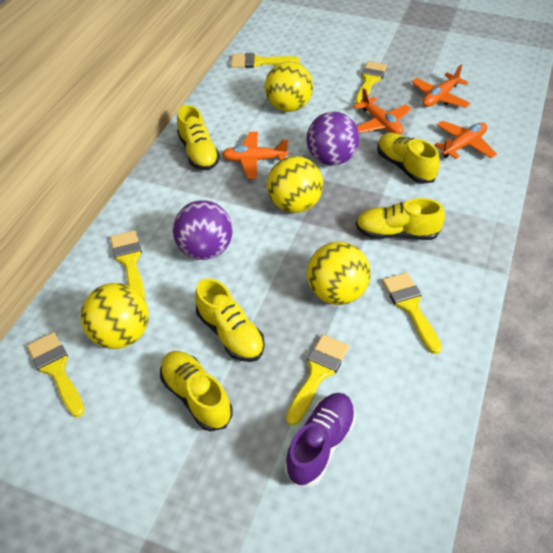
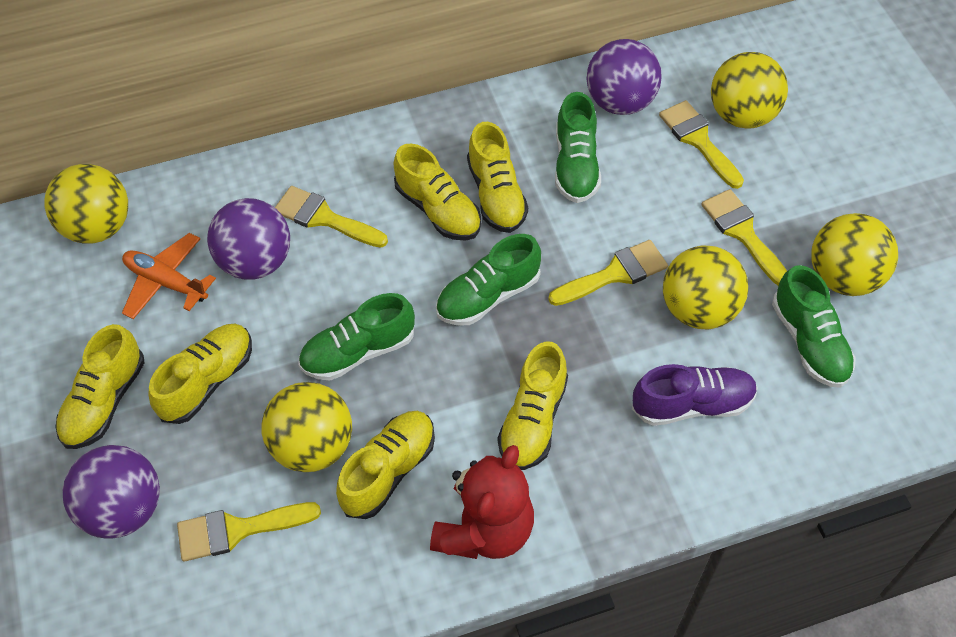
green shoe: 0 -> 4
orange plane: 4 -> 1
purple ball: 2 -> 3
red teddy bear: 0 -> 1
yellow ball: 4 -> 5
yellow brush: 6 -> 5
yellow shoe: 5 -> 6

